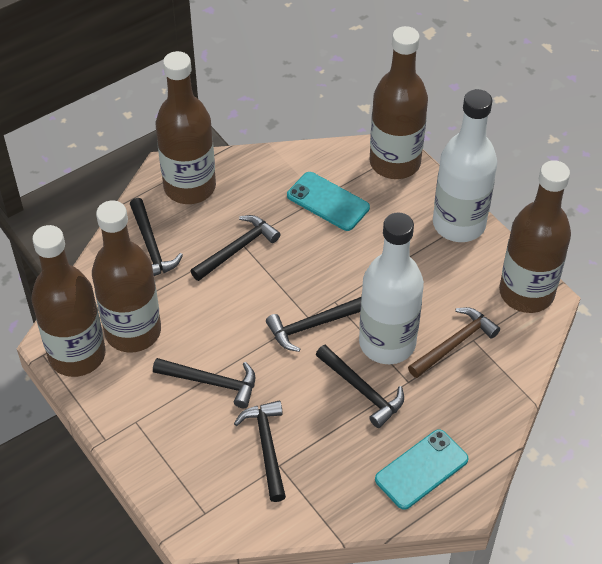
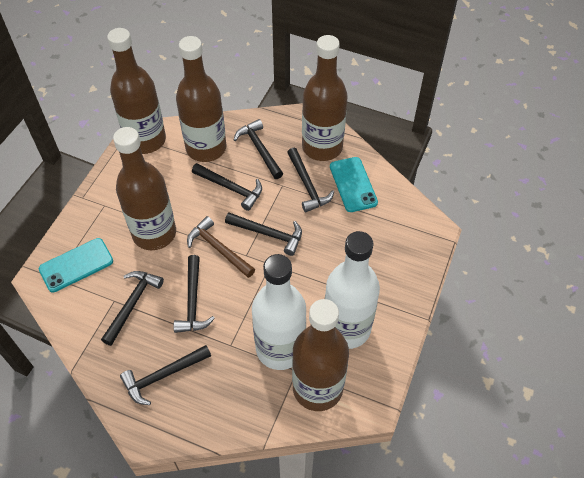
black hammer: 6 -> 7

